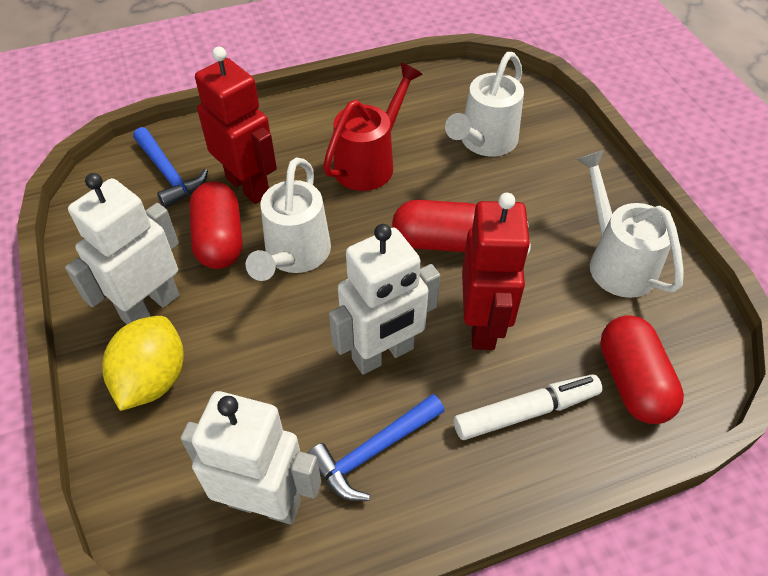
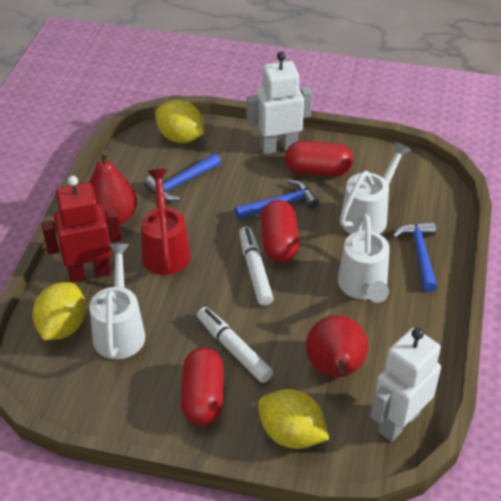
blue hammer: 2 -> 3
red pear: 0 -> 2
red robot: 2 -> 1
white marker: 1 -> 2
white robot: 3 -> 2
yellow lemon: 1 -> 3

